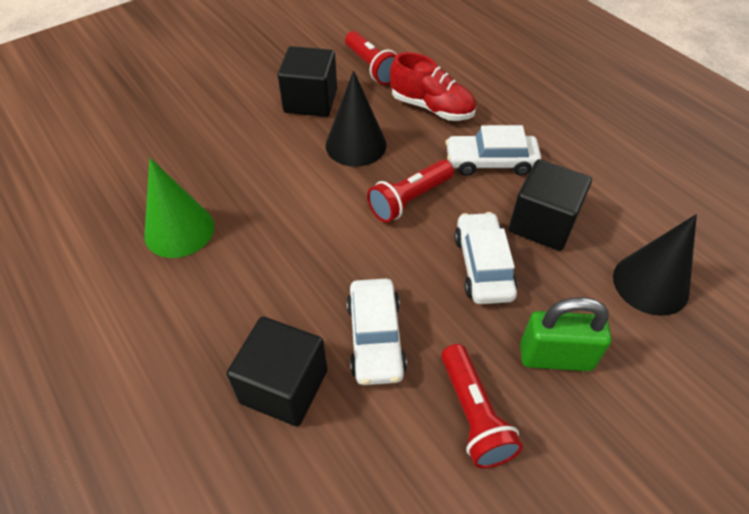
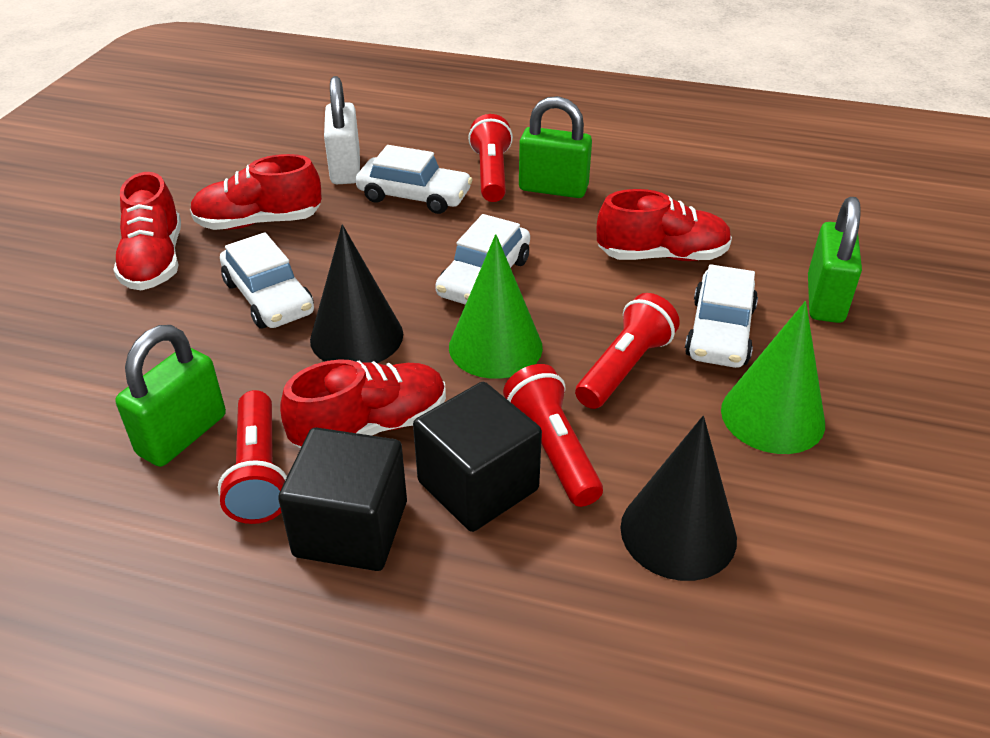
black cube: 3 -> 2
green cone: 1 -> 2
green padlock: 1 -> 3
red flashlight: 3 -> 4
red shoe: 1 -> 4
white car: 3 -> 4
white padlock: 0 -> 1

